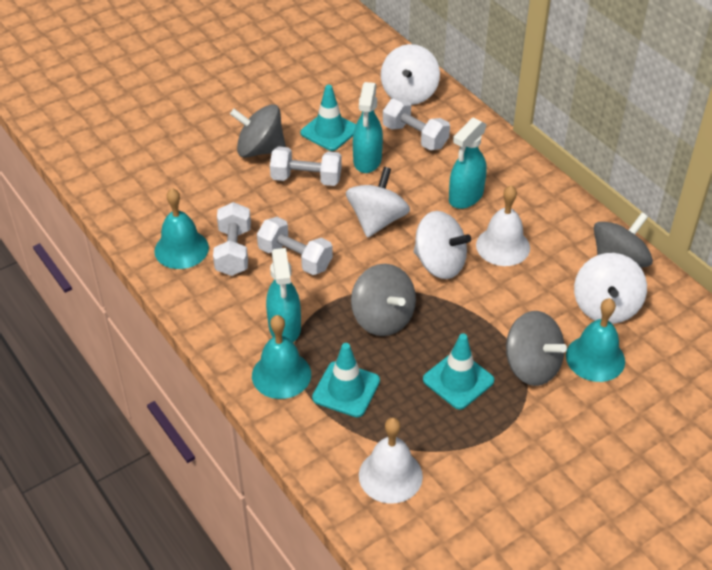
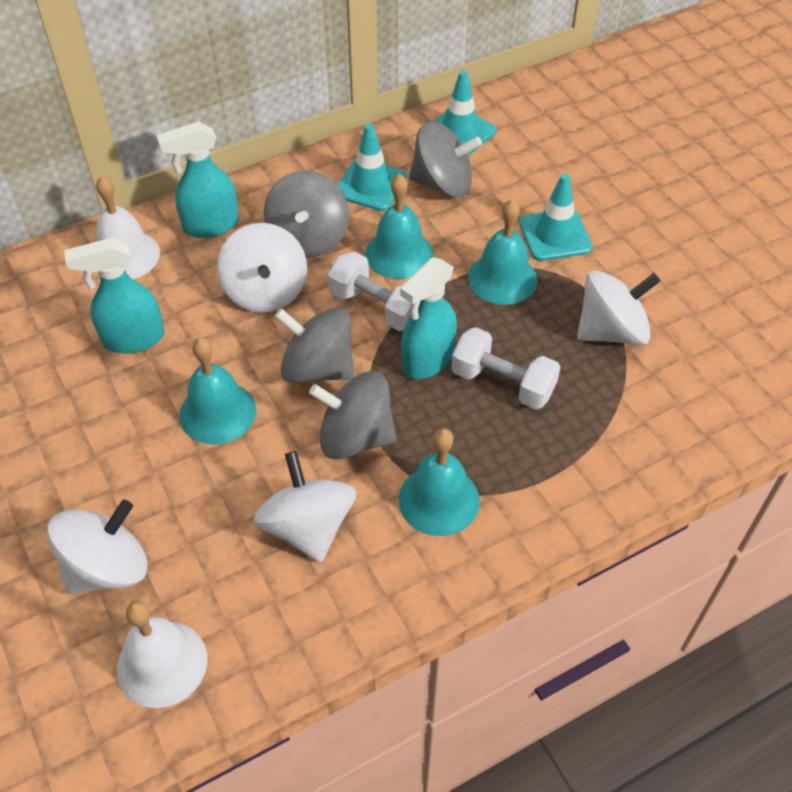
turquoise bell: 3 -> 4
white dumbbell: 4 -> 2

